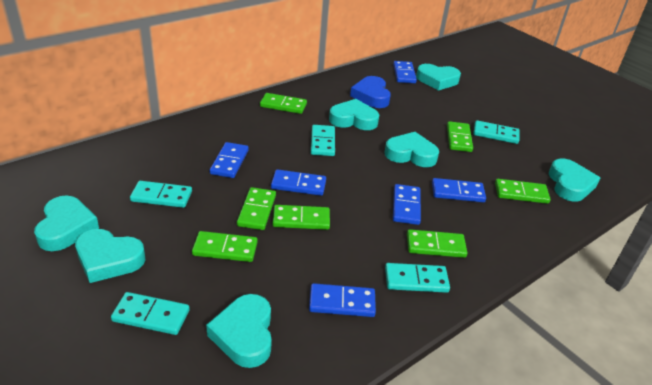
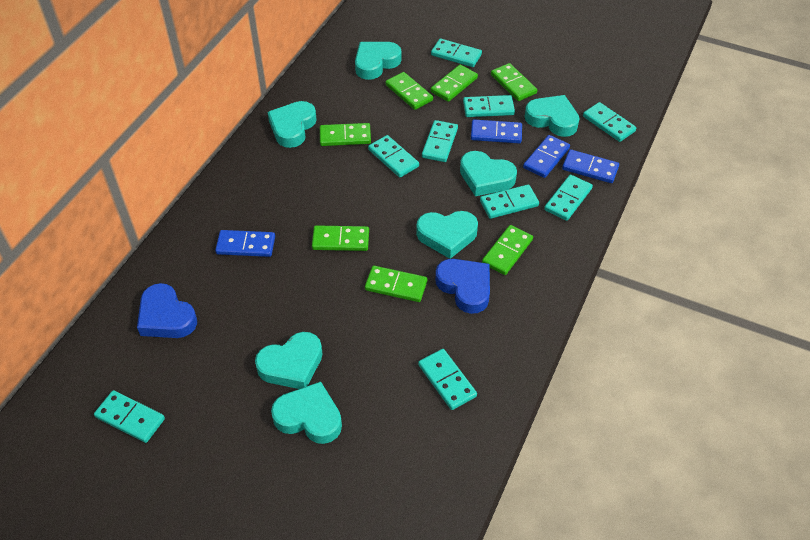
blue domino: 6 -> 4
blue heart: 1 -> 2
turquoise domino: 5 -> 9

